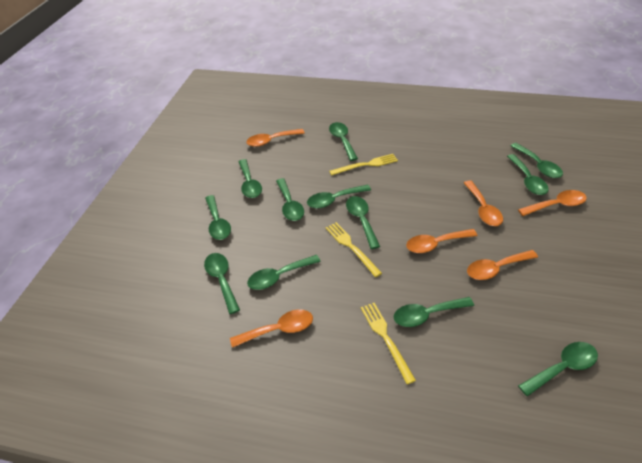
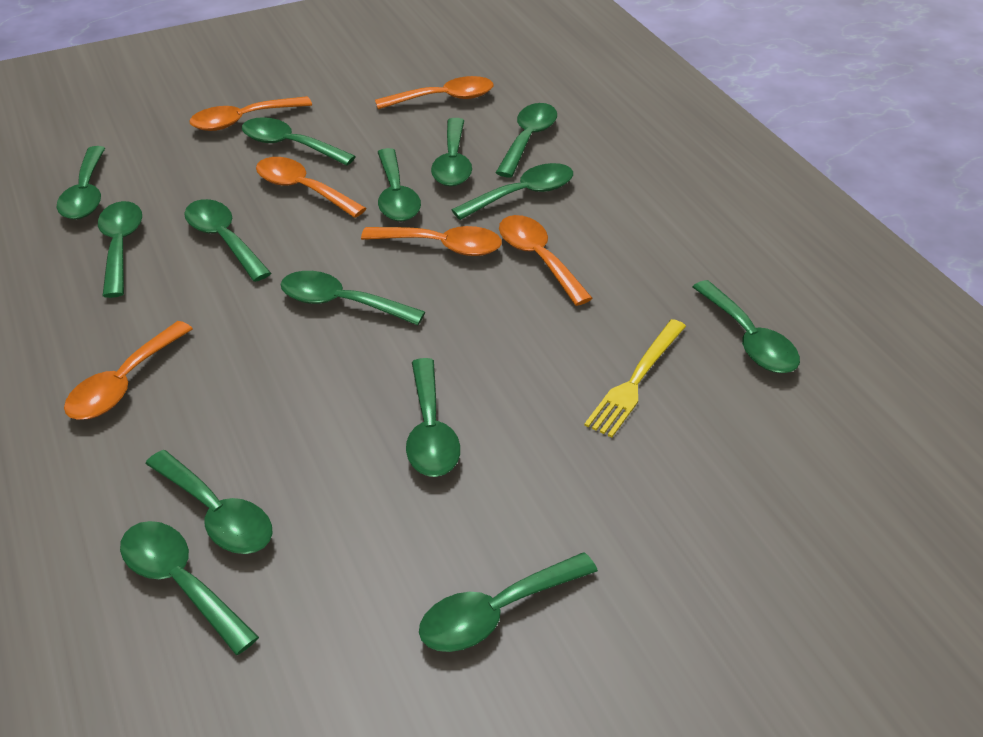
green spoon: 12 -> 14
yellow fork: 3 -> 1

